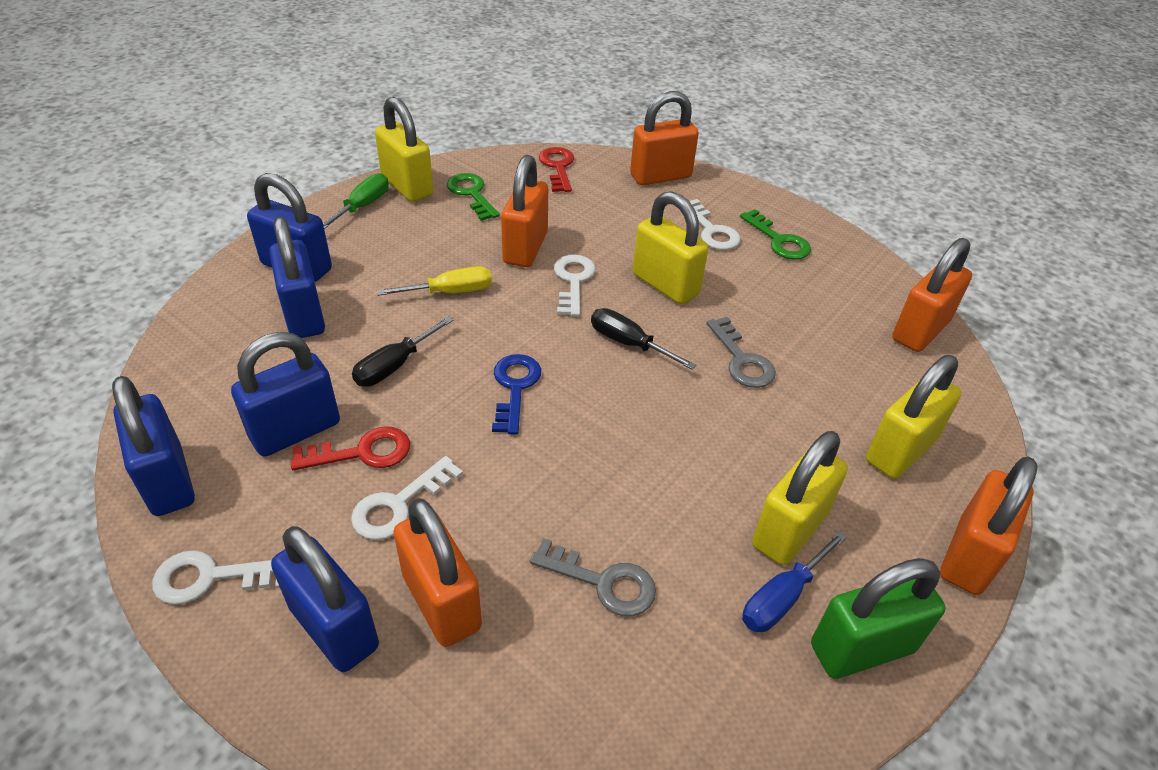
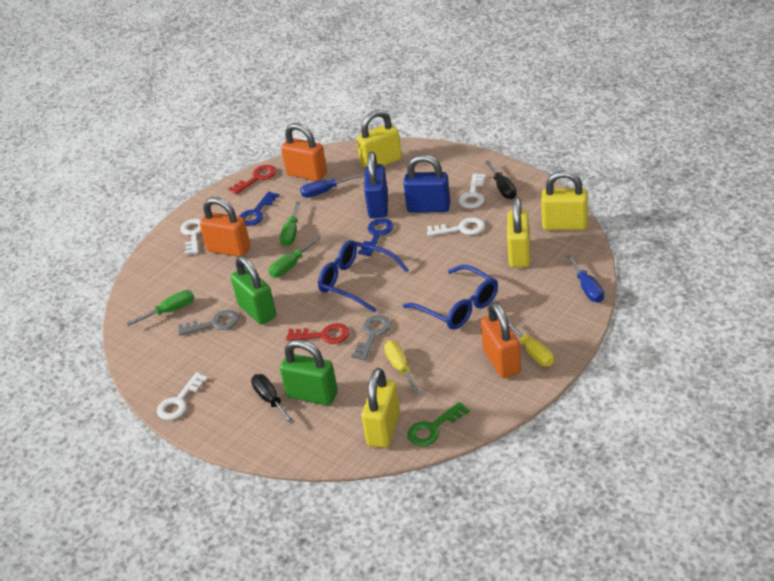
blue glasses: 0 -> 2
blue key: 1 -> 2
blue padlock: 5 -> 2
blue screwdriver: 1 -> 2
green key: 2 -> 1
green padlock: 1 -> 2
green screwdriver: 1 -> 3
orange padlock: 5 -> 3
yellow screwdriver: 1 -> 2

